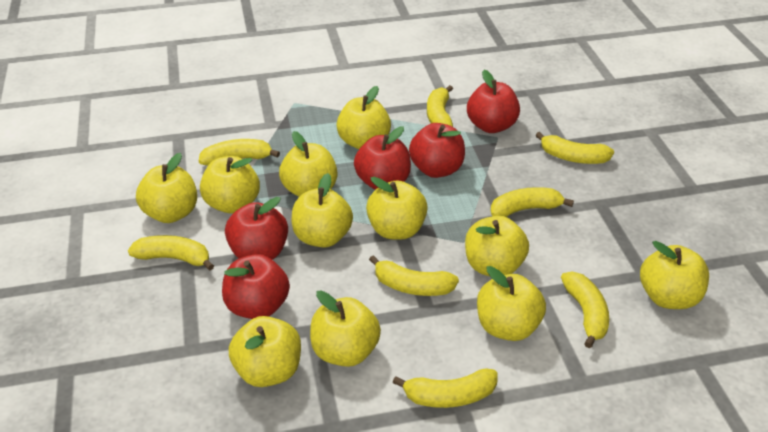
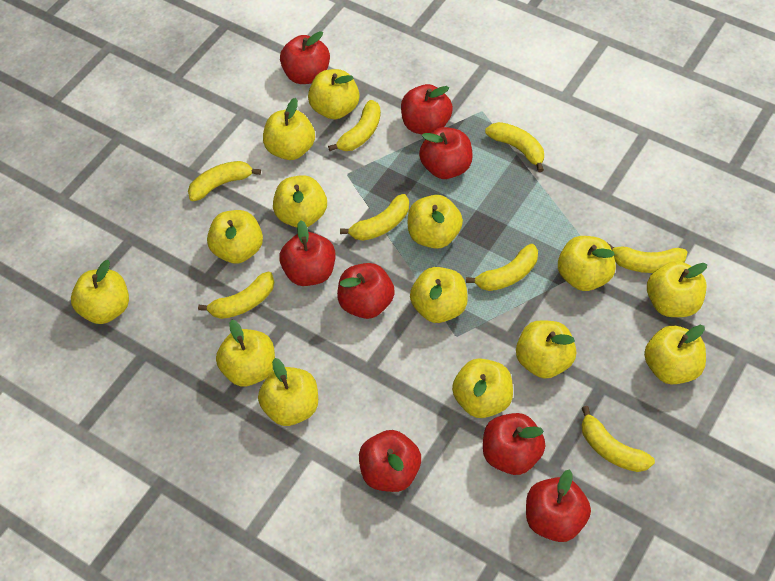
red apple: 5 -> 8
yellow apple: 11 -> 14

